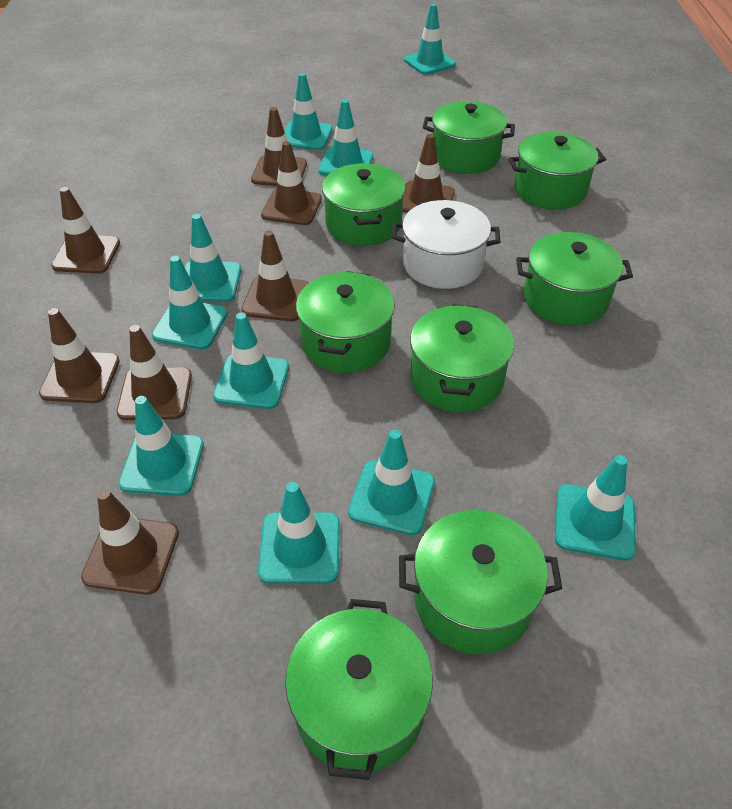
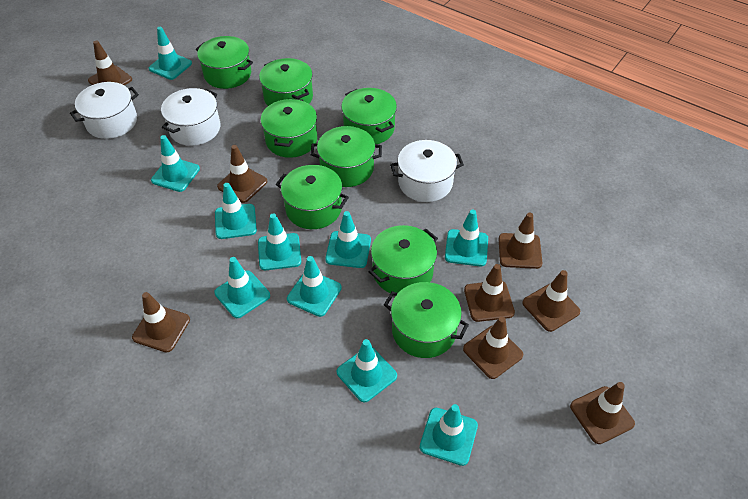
white pot: 1 -> 3

